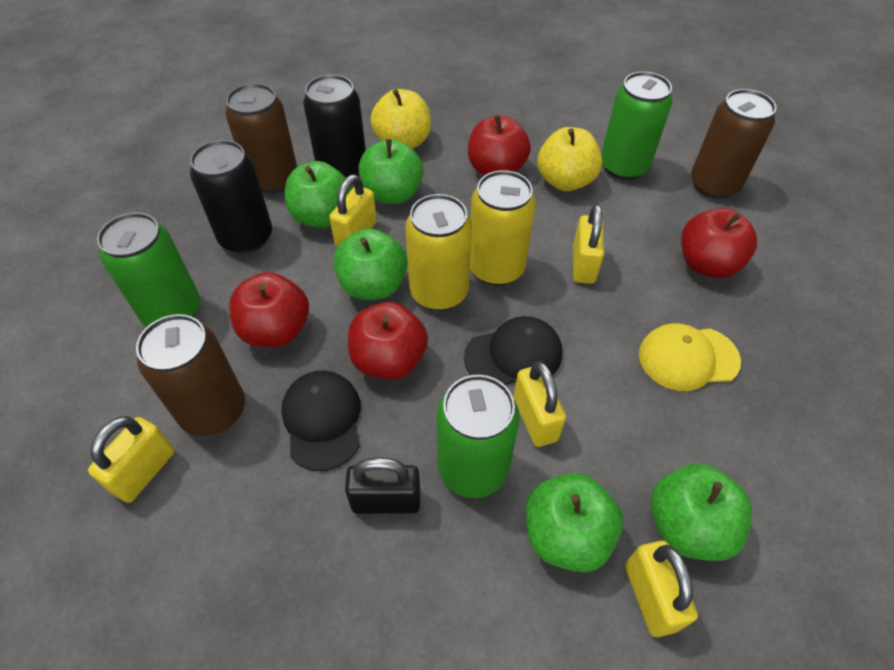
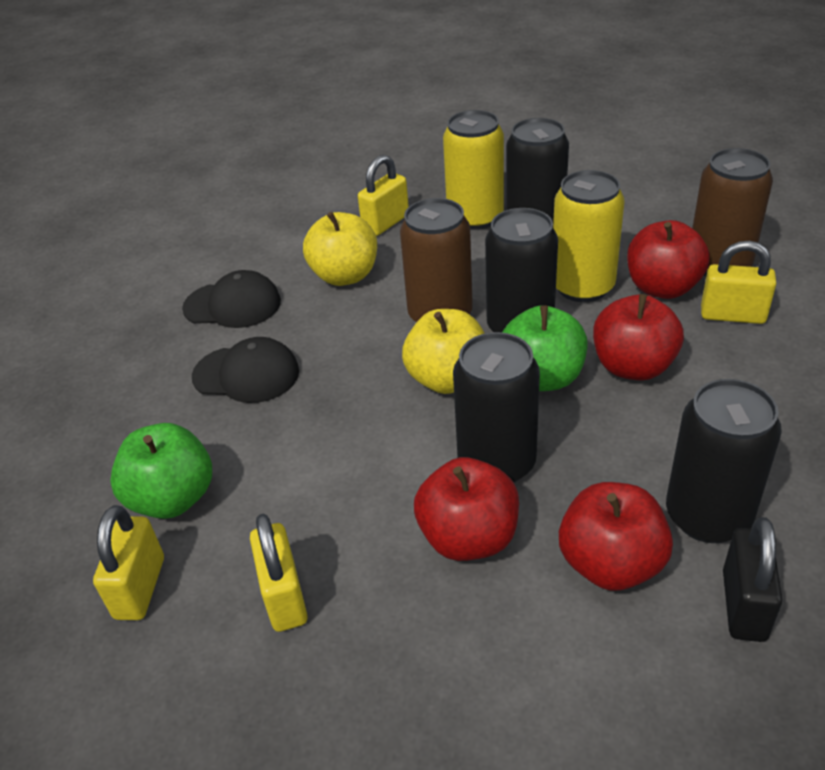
black can: 2 -> 4
brown can: 3 -> 2
green apple: 5 -> 2
green can: 3 -> 0
yellow cap: 1 -> 0
yellow padlock: 5 -> 4

